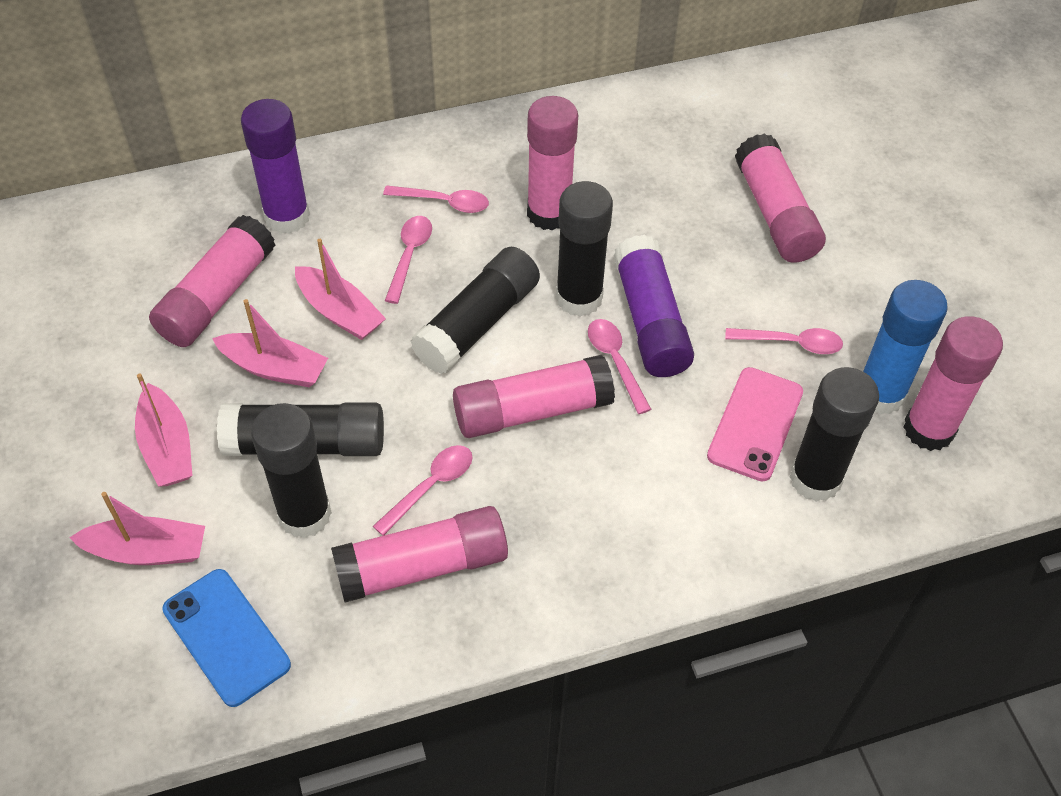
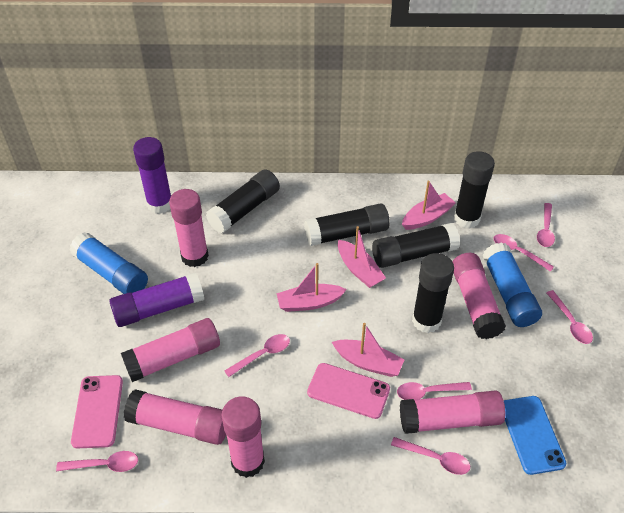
blue glue stick: 1 -> 2
pink phone: 1 -> 2
pink spoon: 5 -> 7

